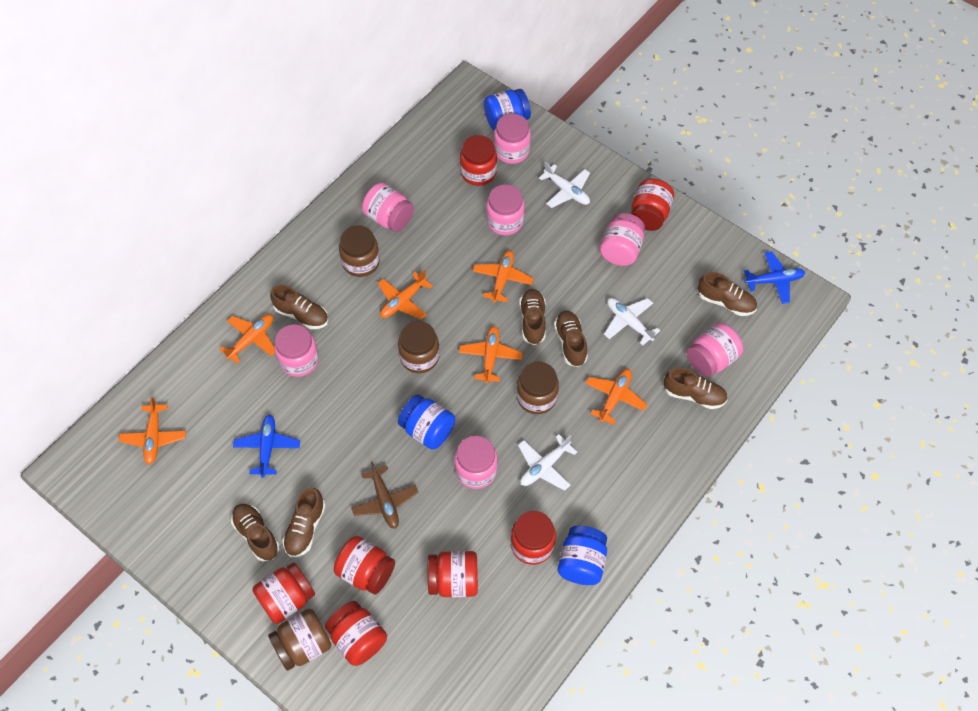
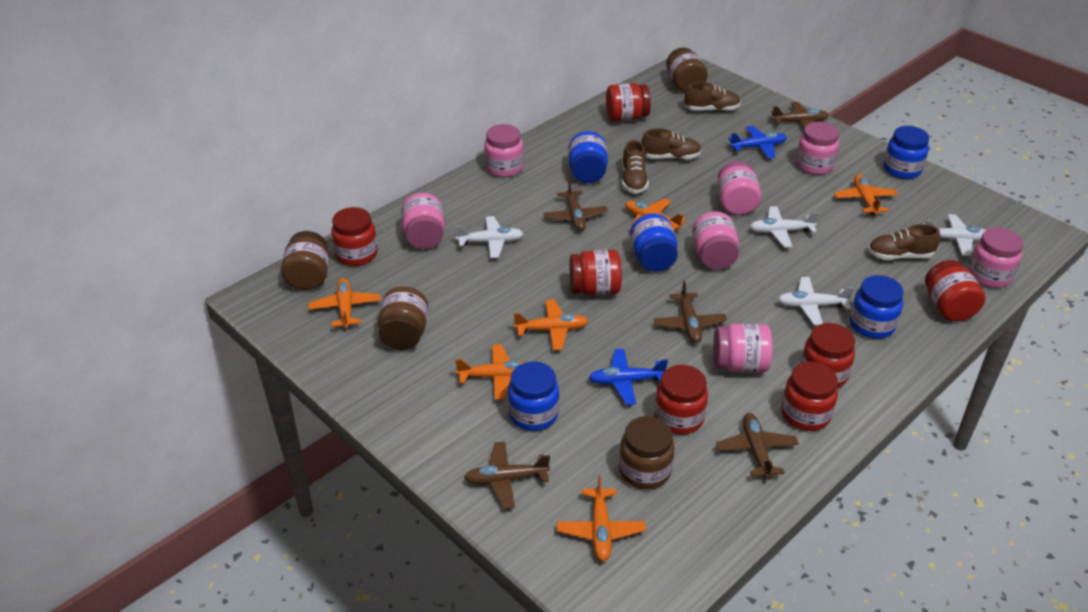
blue jar: 3 -> 5
brown plane: 1 -> 5
brown shoe: 7 -> 4
white plane: 3 -> 4

